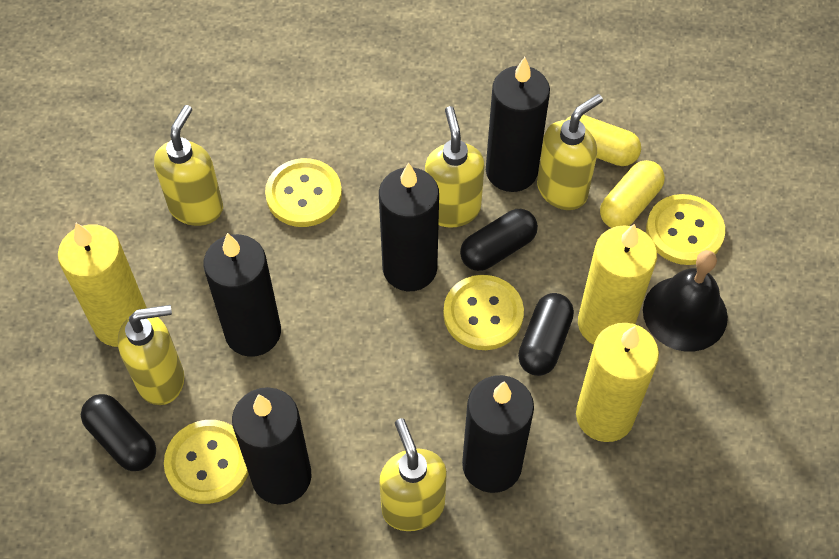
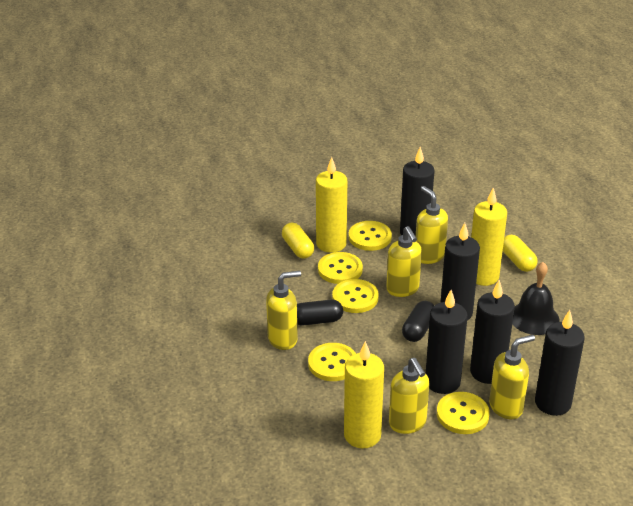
black capsule: 3 -> 2
yellow button: 4 -> 5

